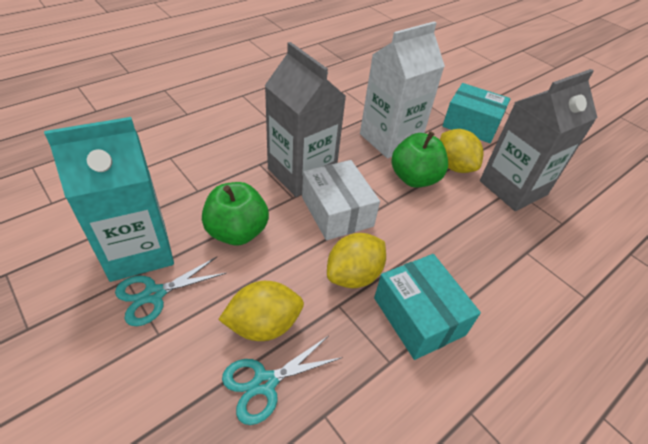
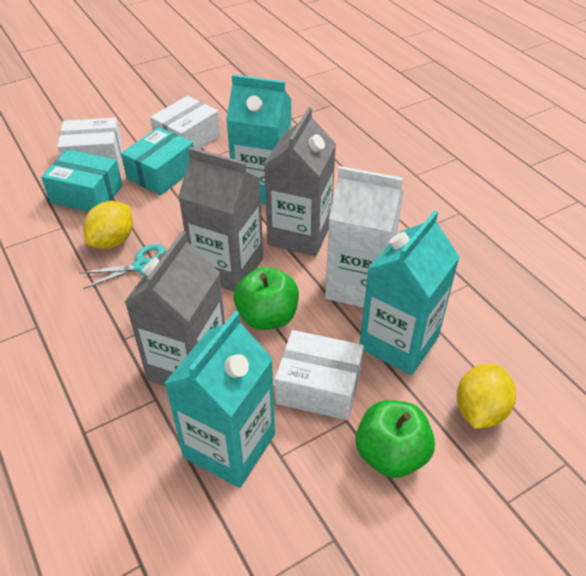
grey carton: 2 -> 3
turquoise carton: 1 -> 3
turquoise scissors: 2 -> 1
white box: 1 -> 3
yellow lemon: 3 -> 2

